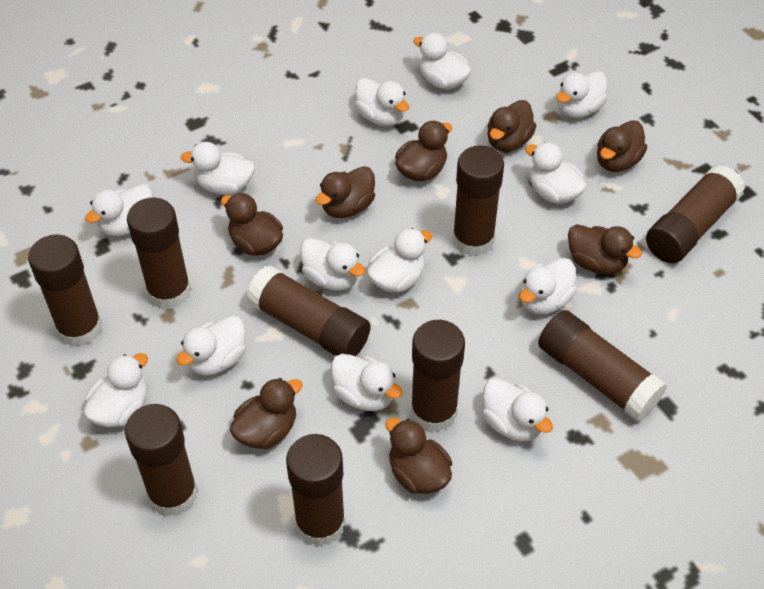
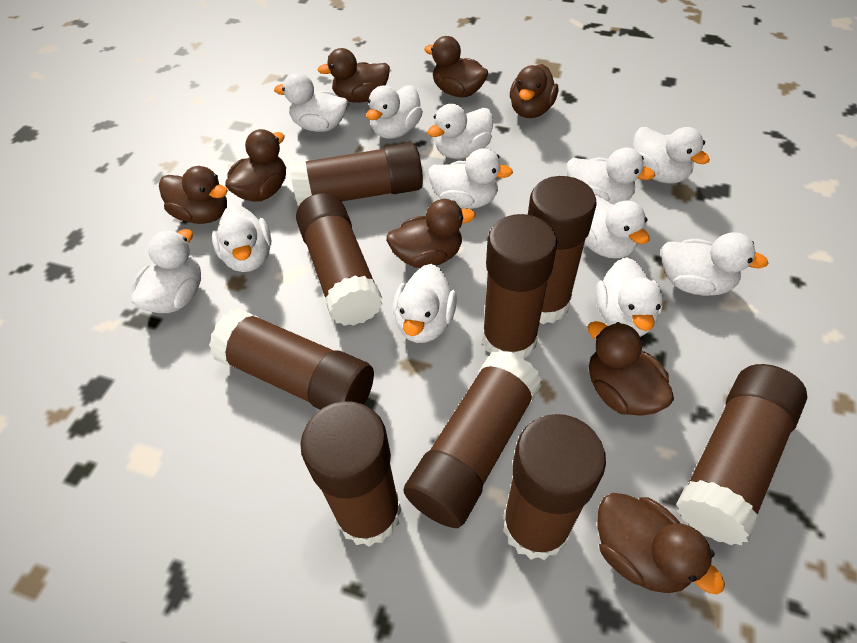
white duck: 13 -> 12

